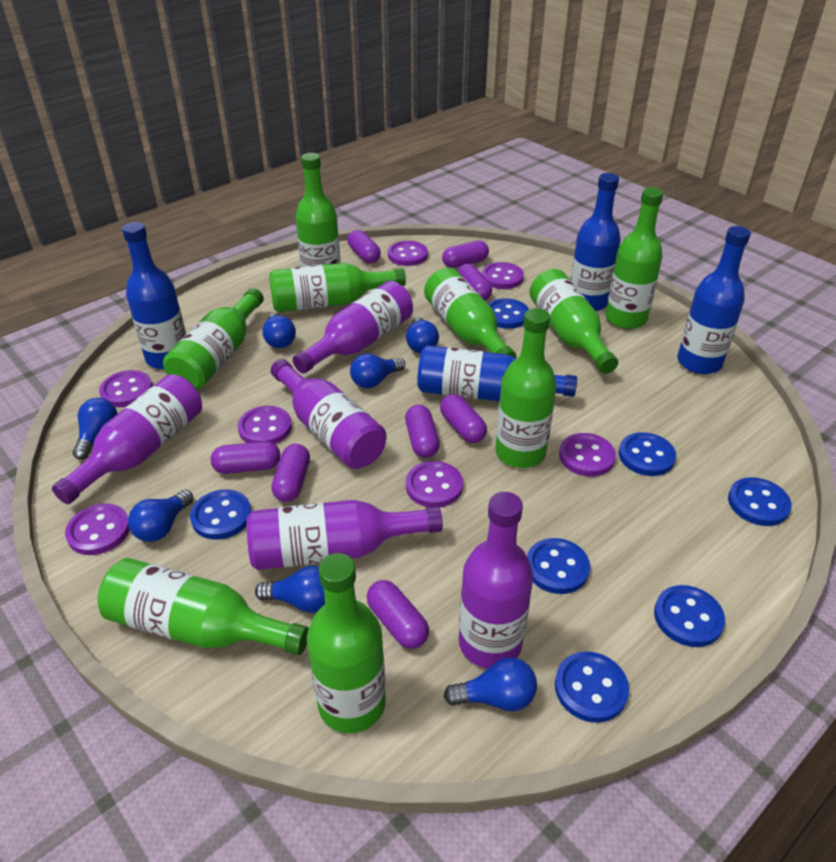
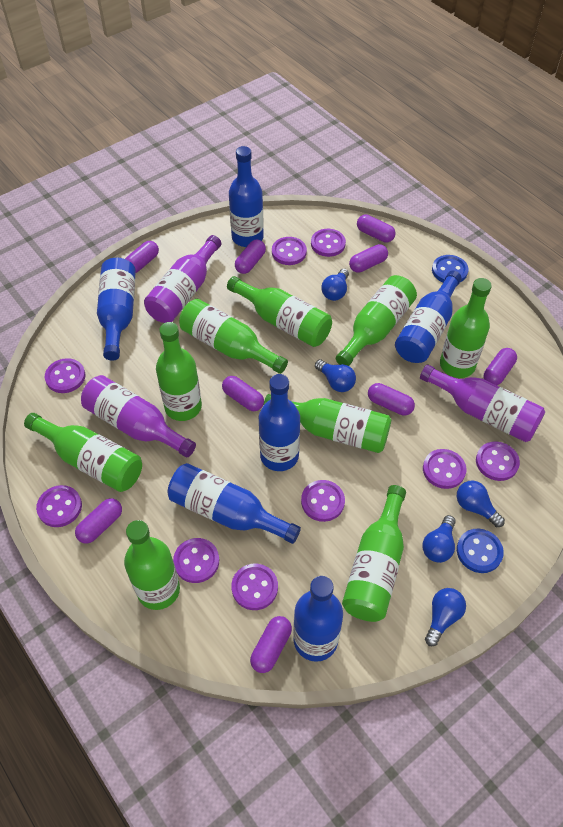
blue bottle: 4 -> 6
blue button: 7 -> 2
blue light bulb: 7 -> 5
purple bottle: 5 -> 3
purple button: 7 -> 9
purple capsule: 8 -> 9

